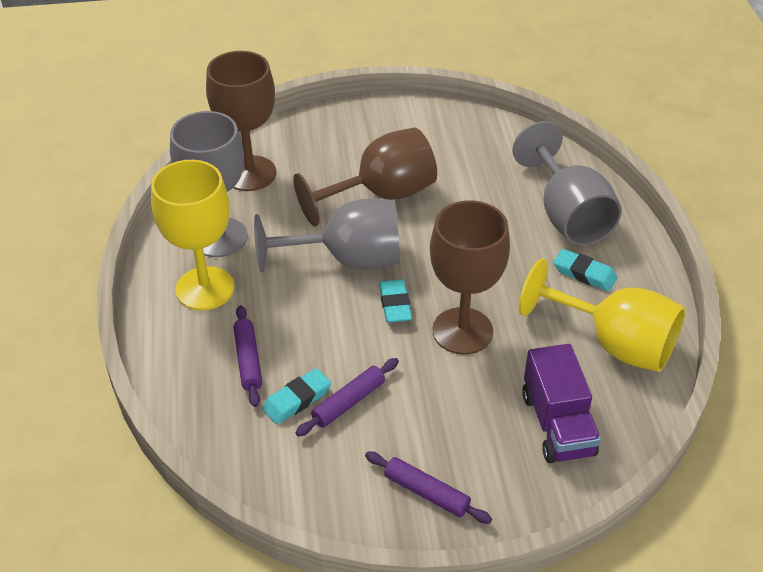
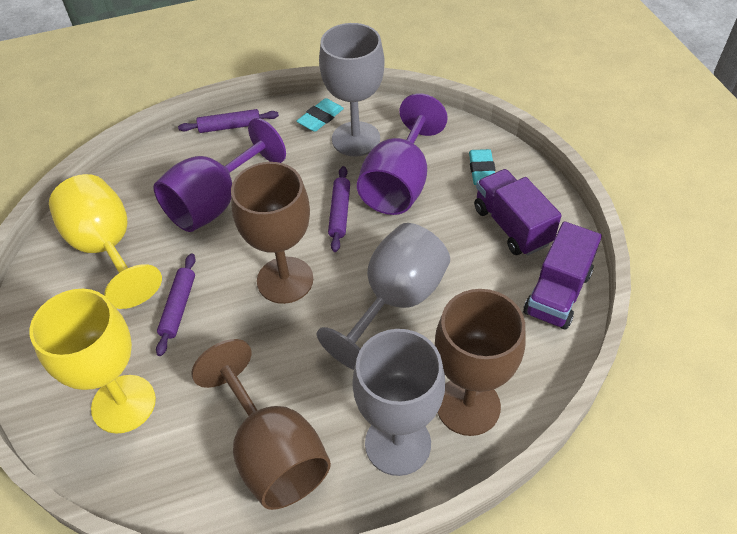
purple goblet: 0 -> 2
purple truck: 1 -> 2
turquoise eraser: 3 -> 2

